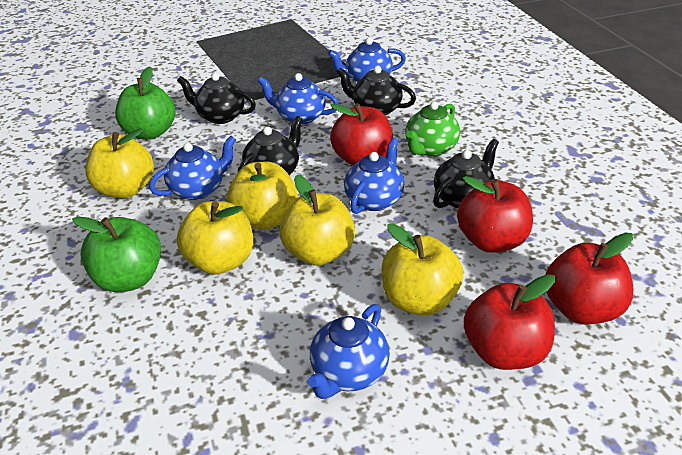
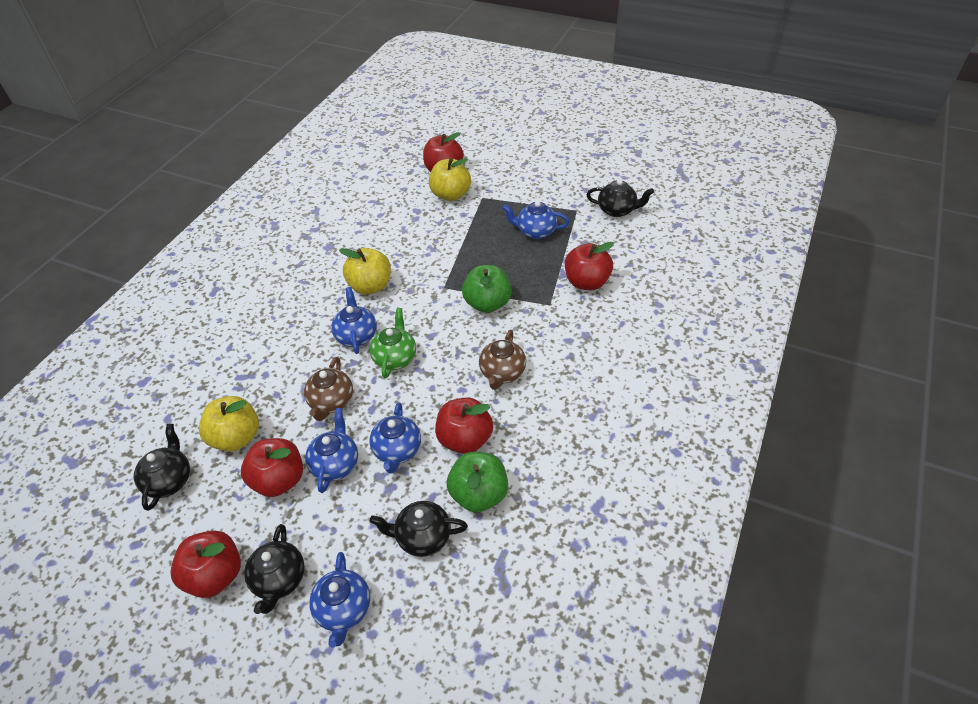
brown teapot: 0 -> 2
red apple: 4 -> 5
yellow apple: 5 -> 3

